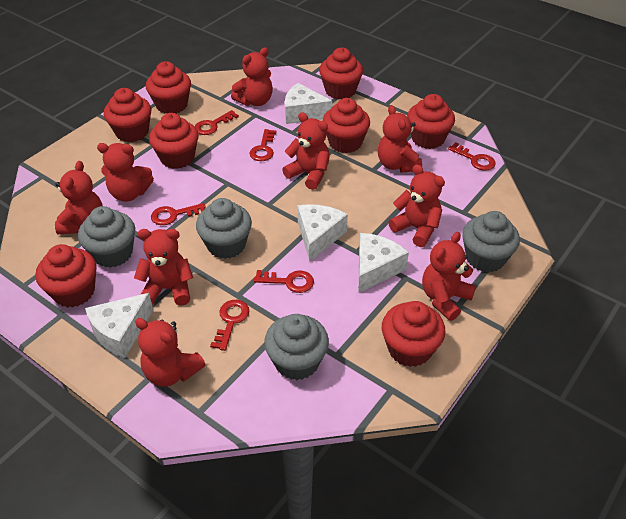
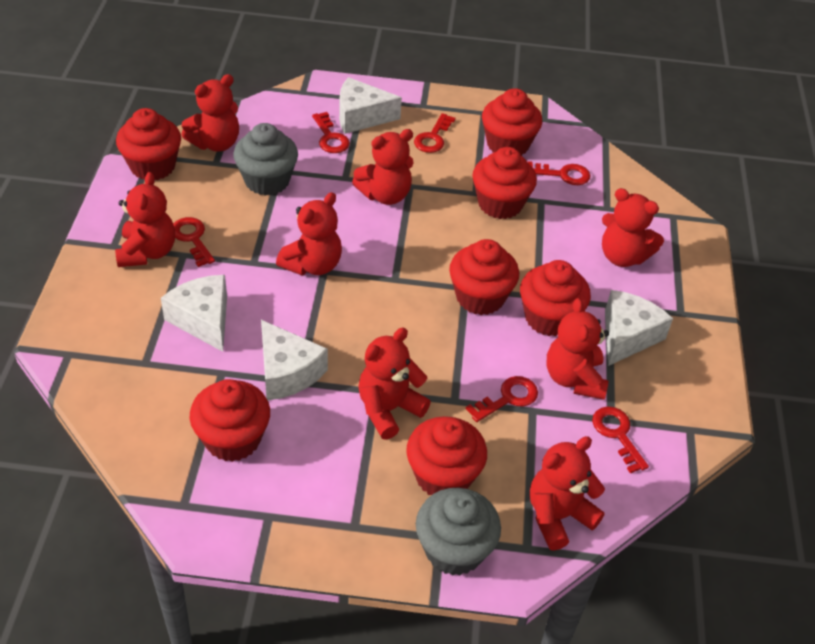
grey cupcake: 4 -> 2
red cupcake: 8 -> 7
red teddy bear: 9 -> 8

